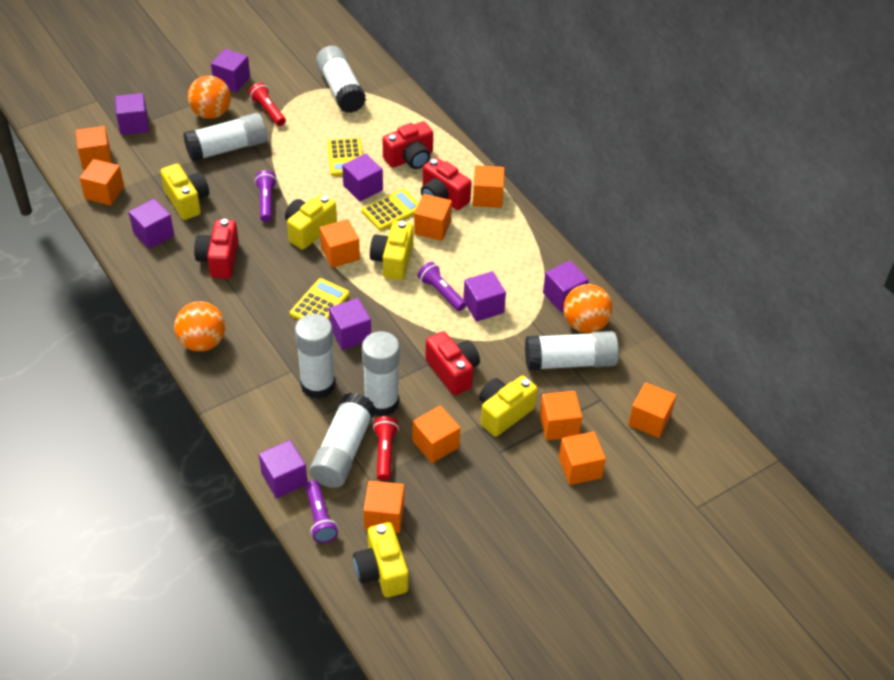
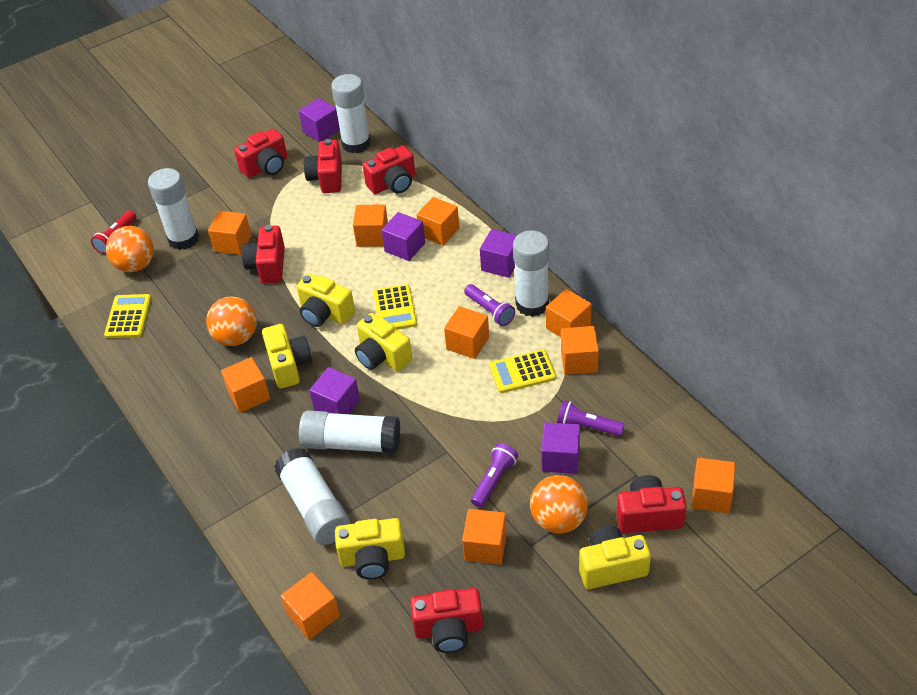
purple cube: 8 -> 5
red camera: 4 -> 6
red flashlight: 2 -> 1
white glue stick: 6 -> 5

